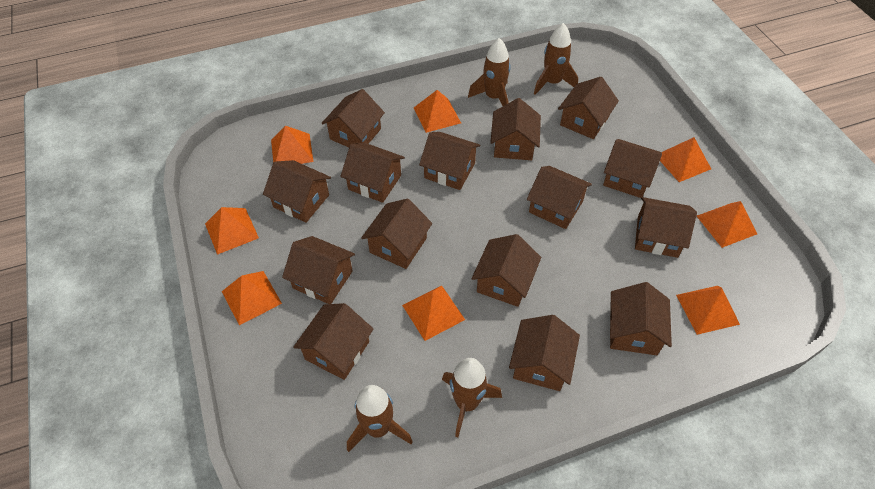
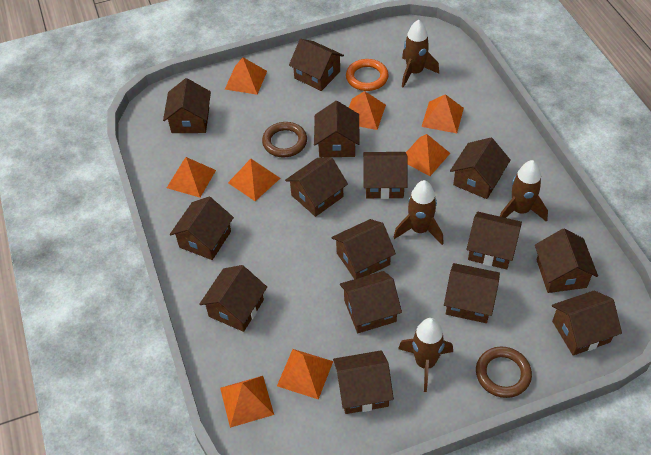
brown ring: 0 -> 2
orange ring: 0 -> 1

